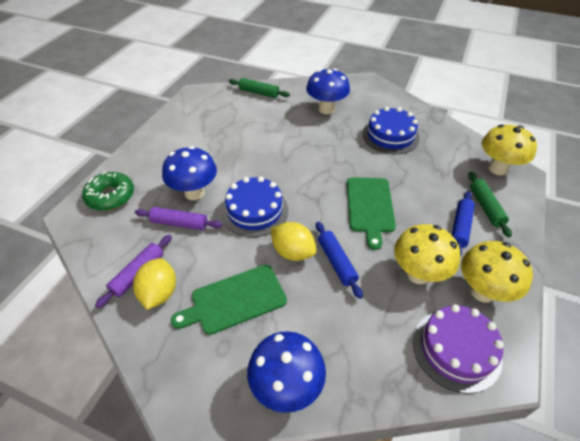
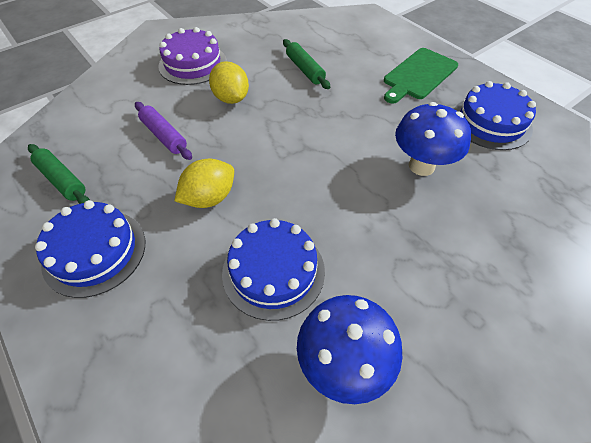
blue cake: 2 -> 3
blue mushroom: 3 -> 2
blue rolling pin: 2 -> 0
green cutting board: 2 -> 1
green donut: 1 -> 0
purple rolling pin: 2 -> 1
yellow mushroom: 3 -> 0

